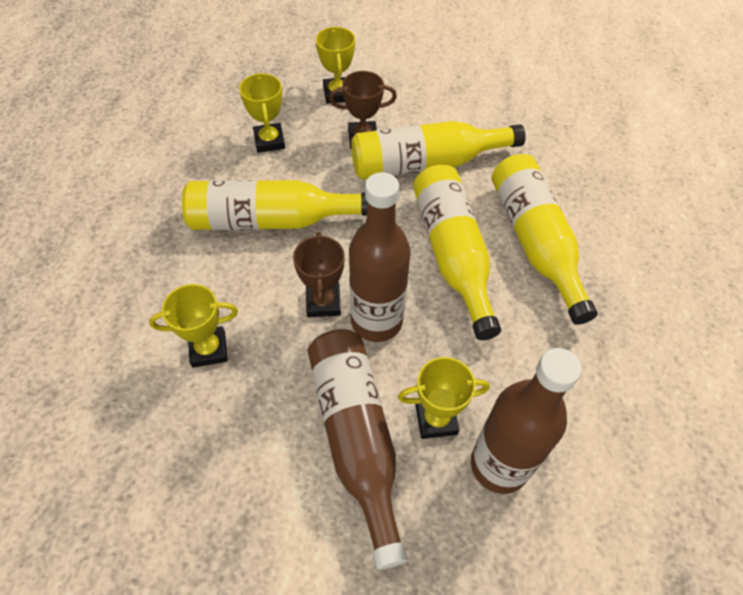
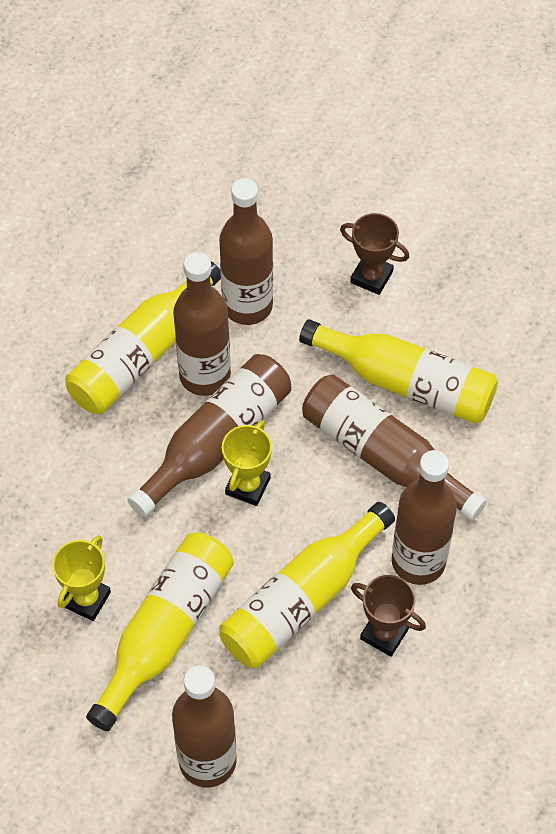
brown bottle: 3 -> 6
yellow trophy: 4 -> 2

